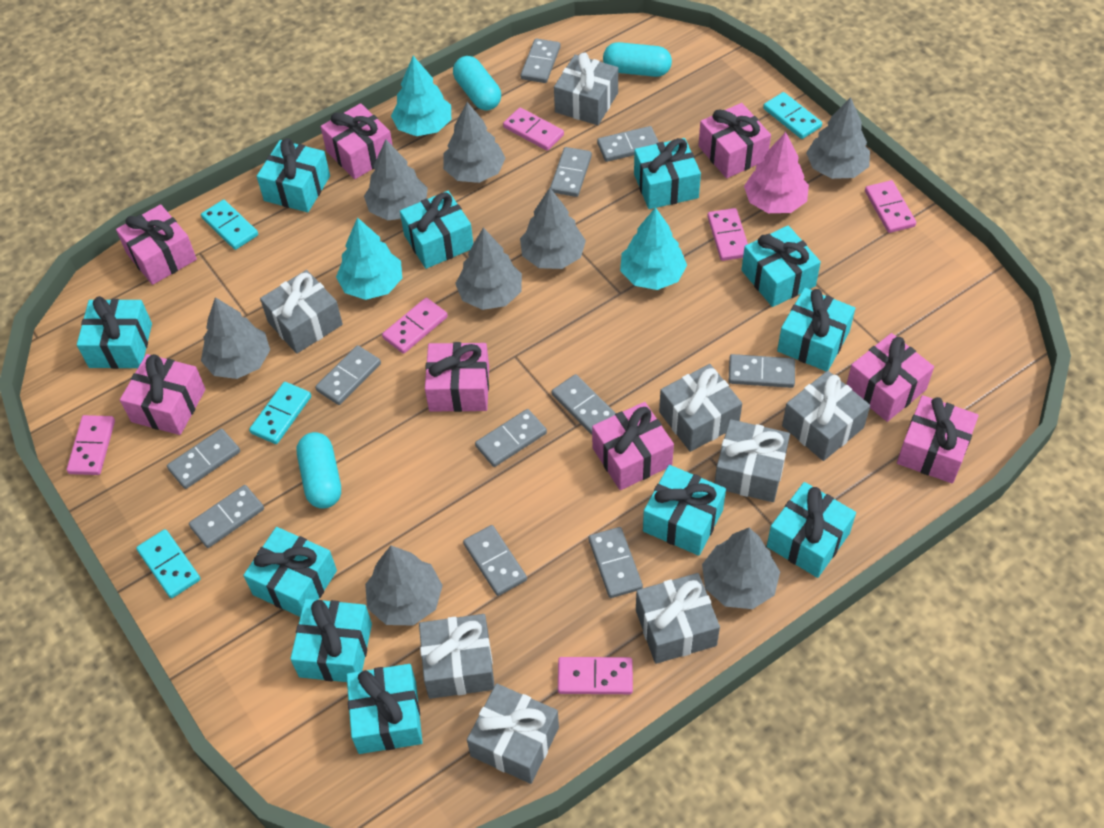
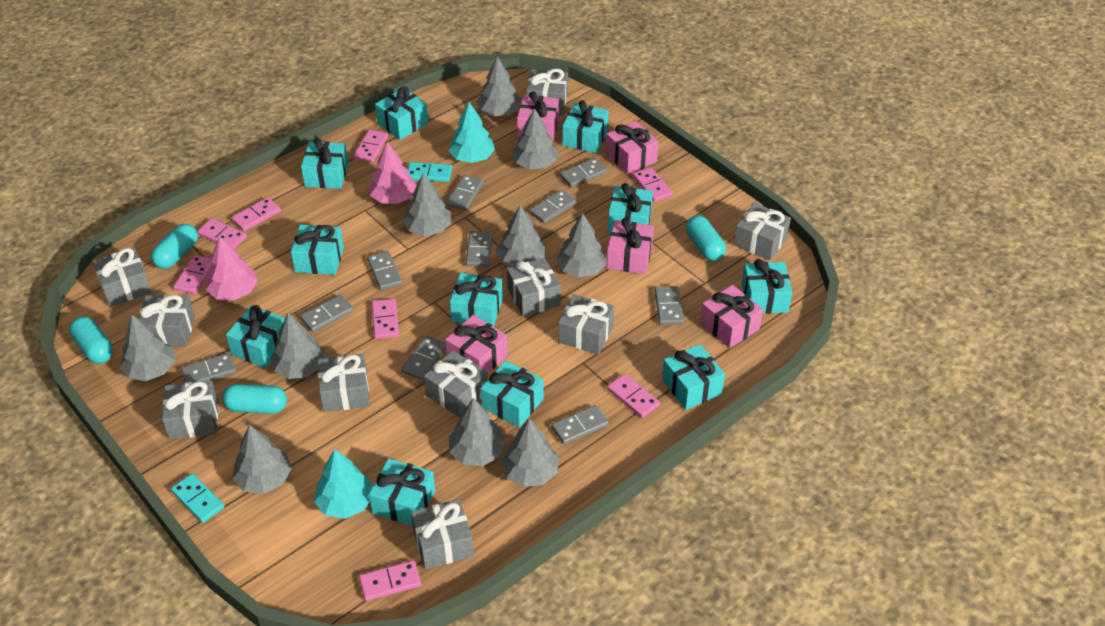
grey domino: 11 -> 10
grey gift: 8 -> 10
grey tree: 8 -> 10
pink domino: 6 -> 8
pink gift: 8 -> 5
pink tree: 1 -> 2
turquoise capsule: 3 -> 4
turquoise domino: 4 -> 2
turquoise tree: 3 -> 2

